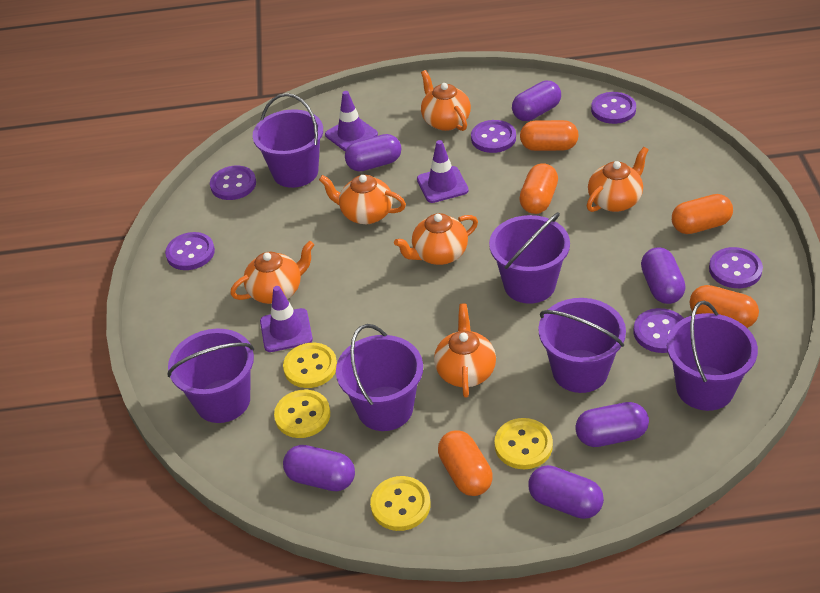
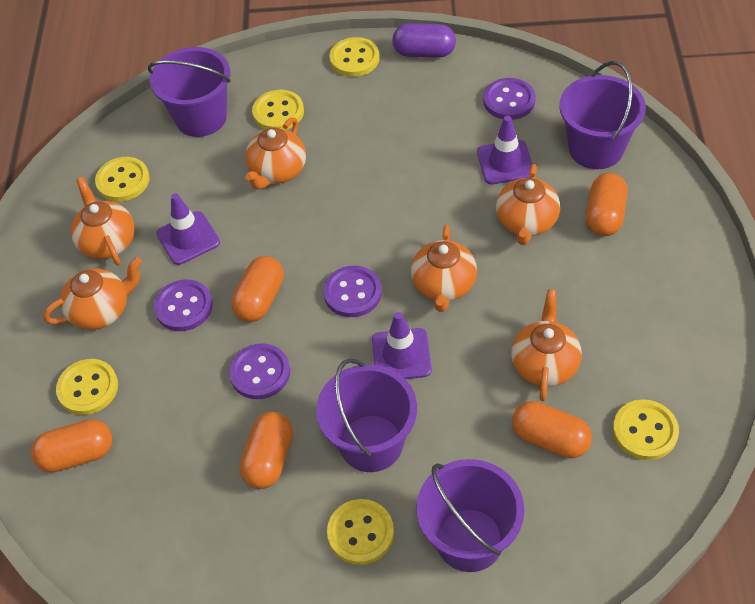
purple bucket: 6 -> 4
purple button: 6 -> 4
purple capsule: 6 -> 1
yellow button: 4 -> 6

